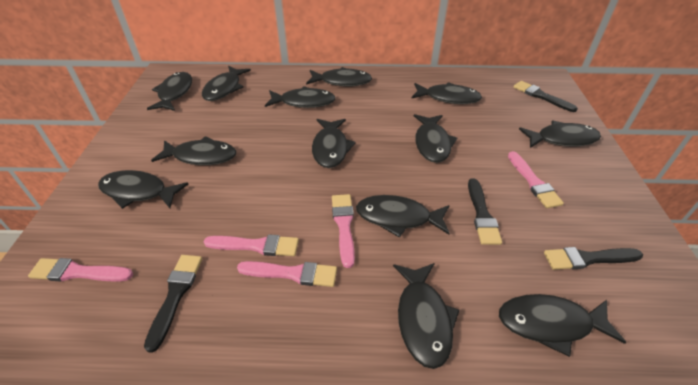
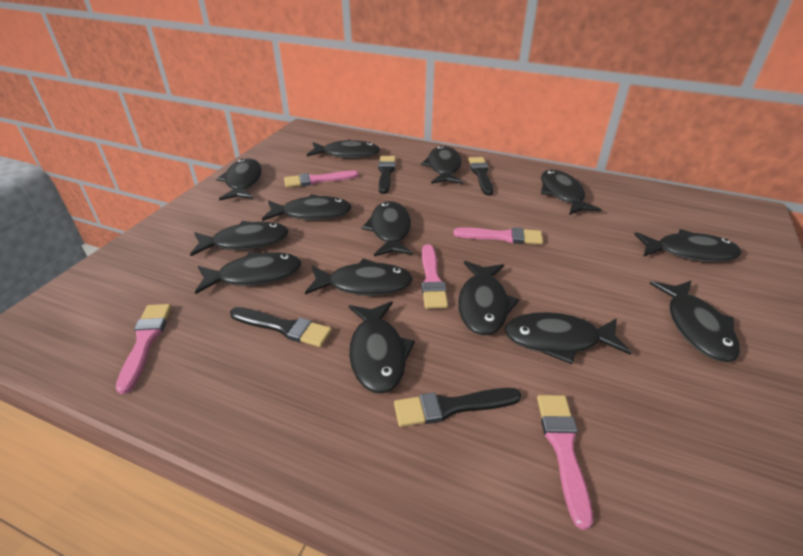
black fish: 13 -> 14

